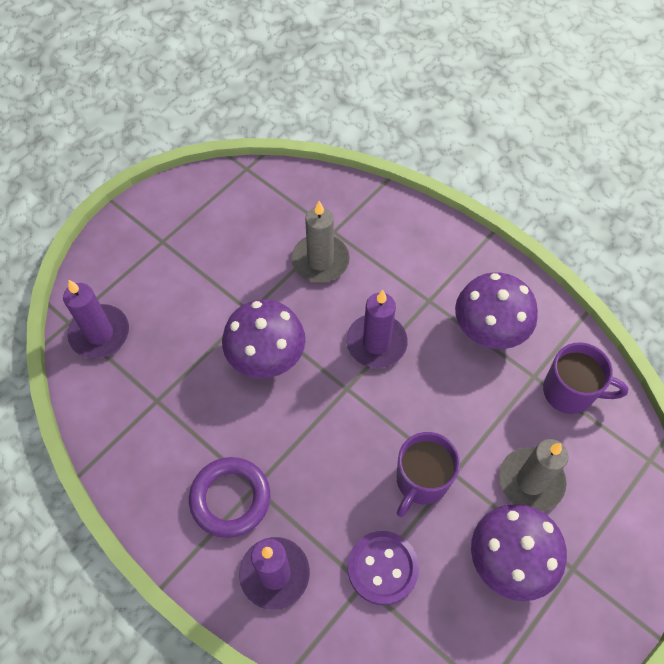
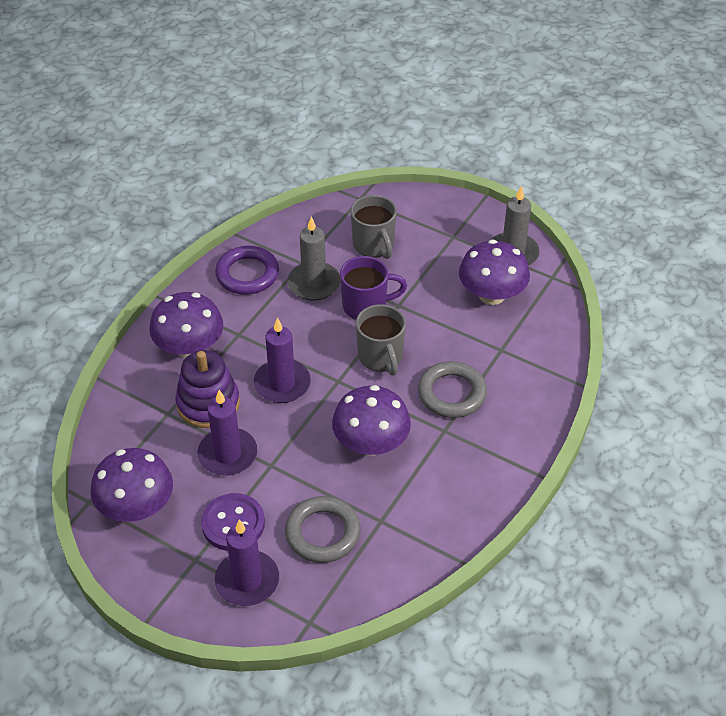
grey mug: 0 -> 2
grey ring: 0 -> 2
purple mug: 2 -> 1
purple mushroom: 3 -> 4
purple stacking toy: 0 -> 1

